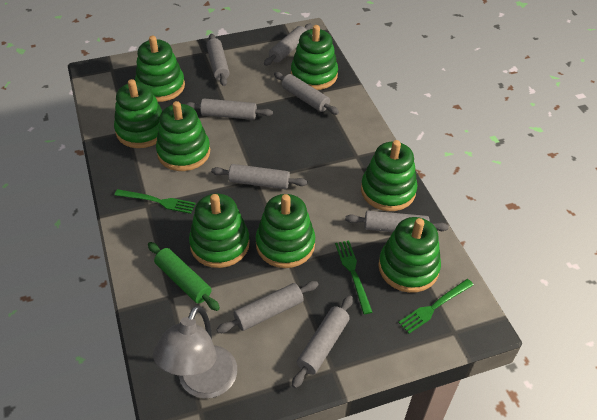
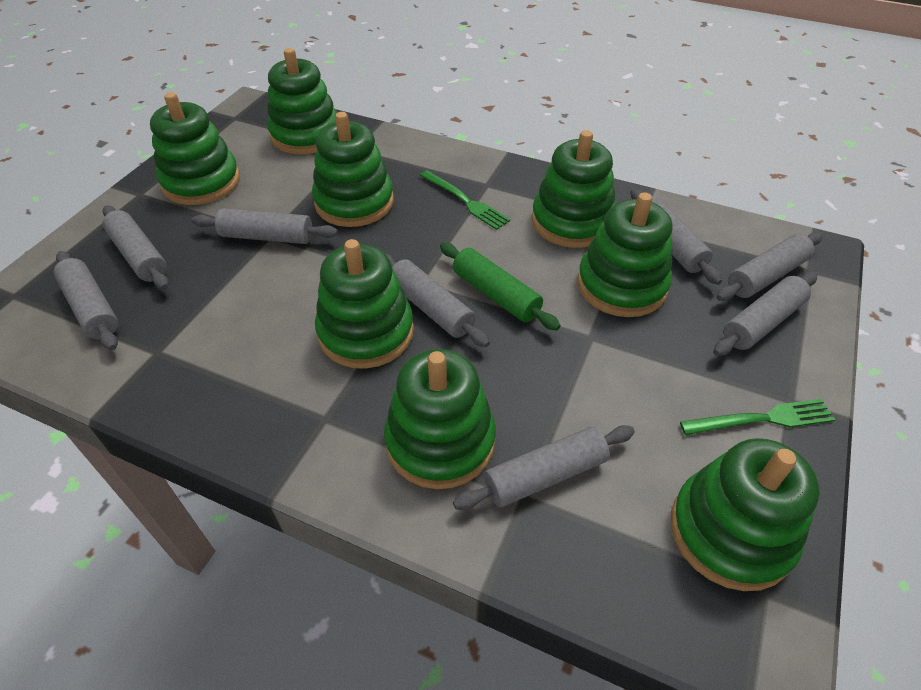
green fork: 3 -> 2
grey lamp: 1 -> 0

